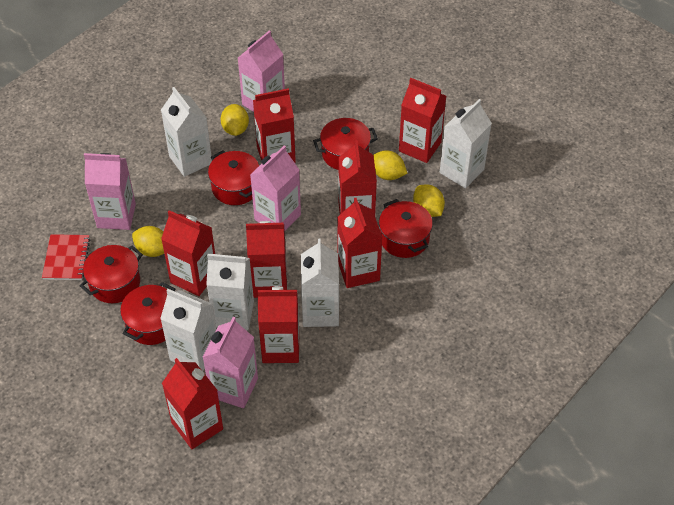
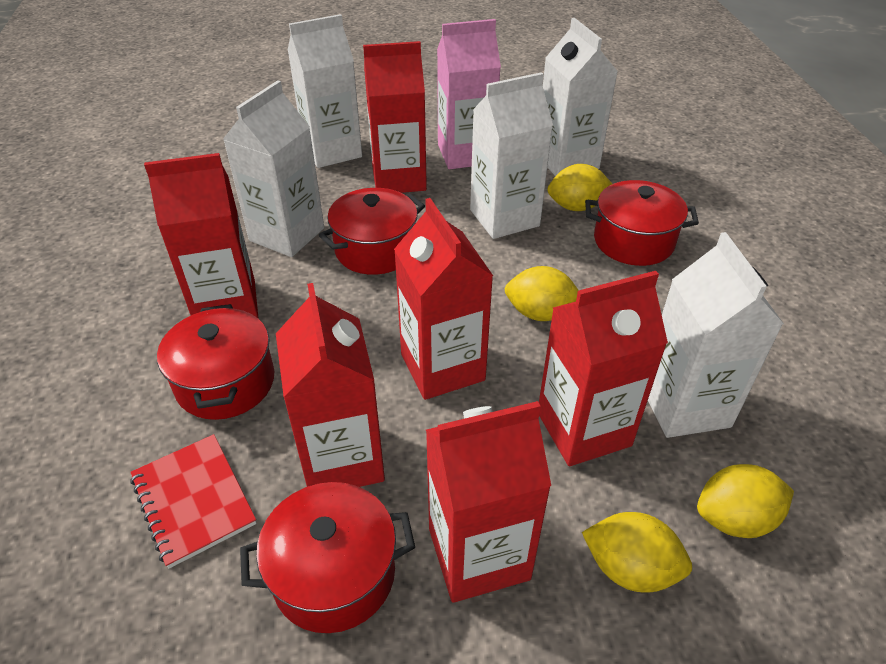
pink carton: 4 -> 1
red carton: 8 -> 6
red pot: 5 -> 4

